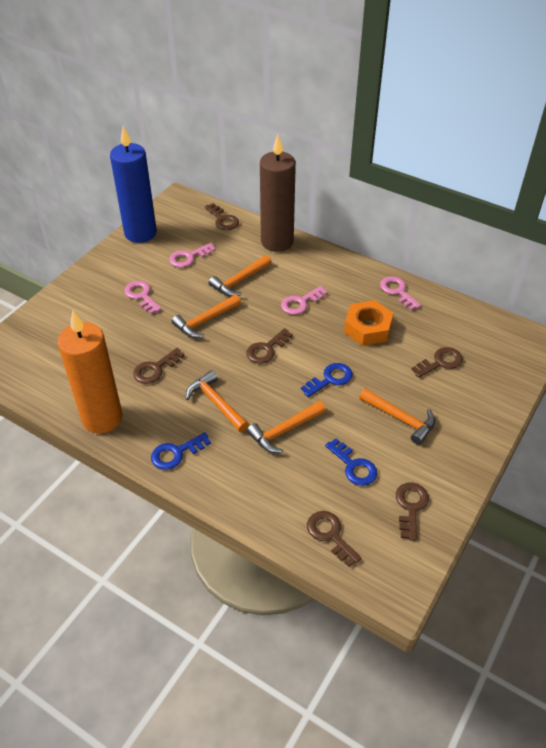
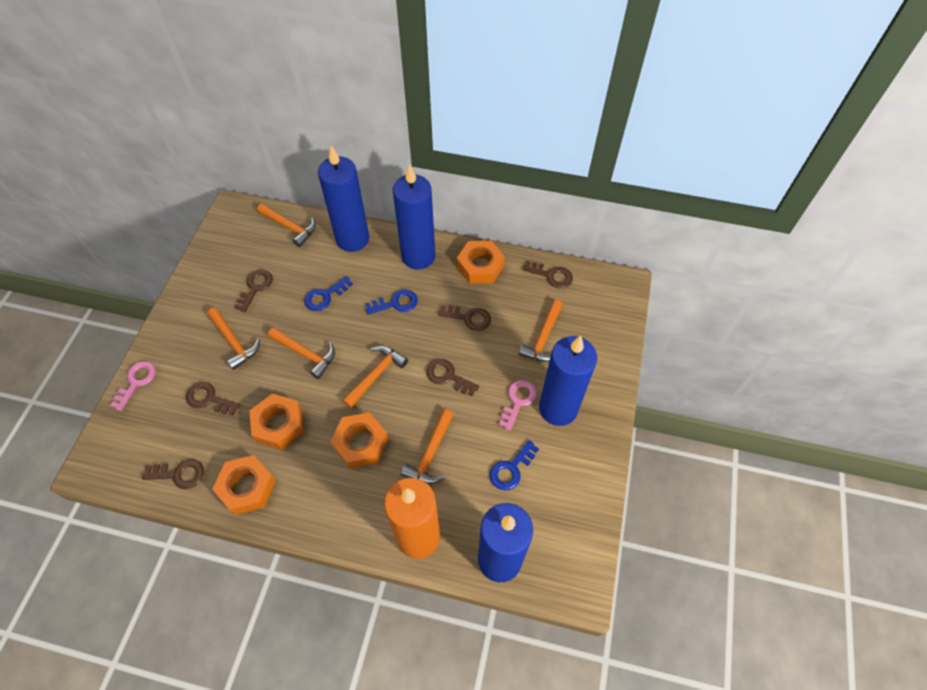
blue candle: 1 -> 4
brown candle: 1 -> 0
orange hammer: 5 -> 6
orange nut: 1 -> 4
pink key: 4 -> 2

